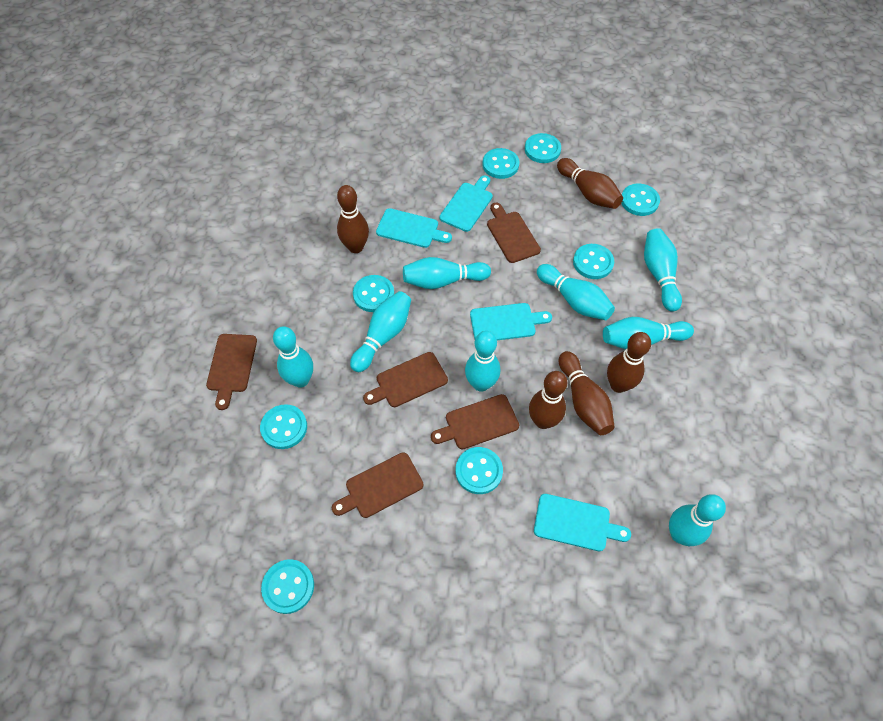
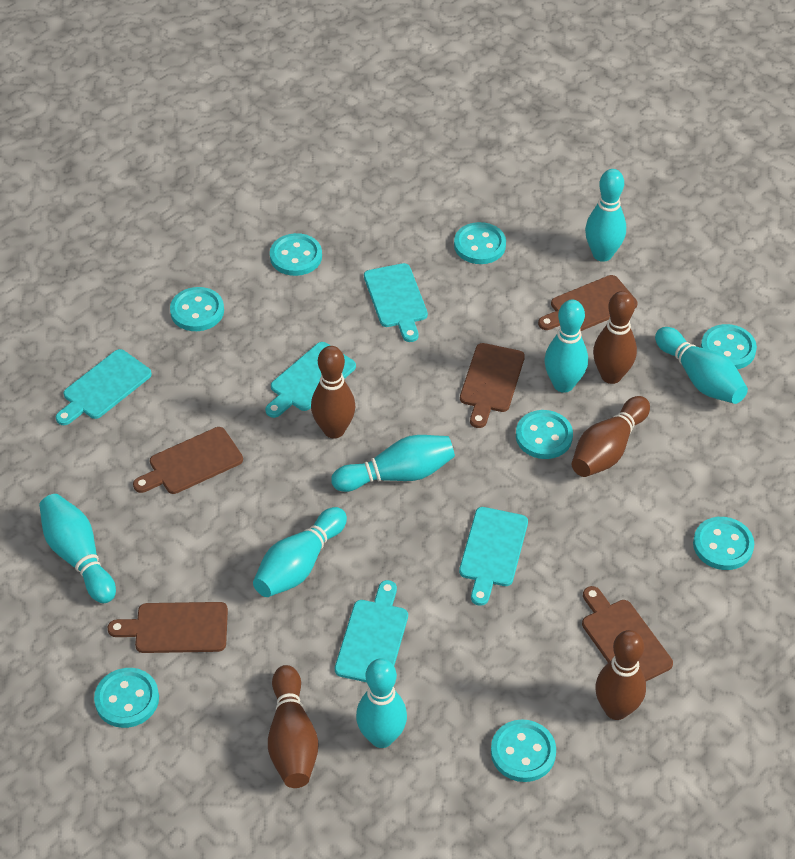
turquoise bowling pin: 8 -> 7
turquoise cutting board: 4 -> 5

